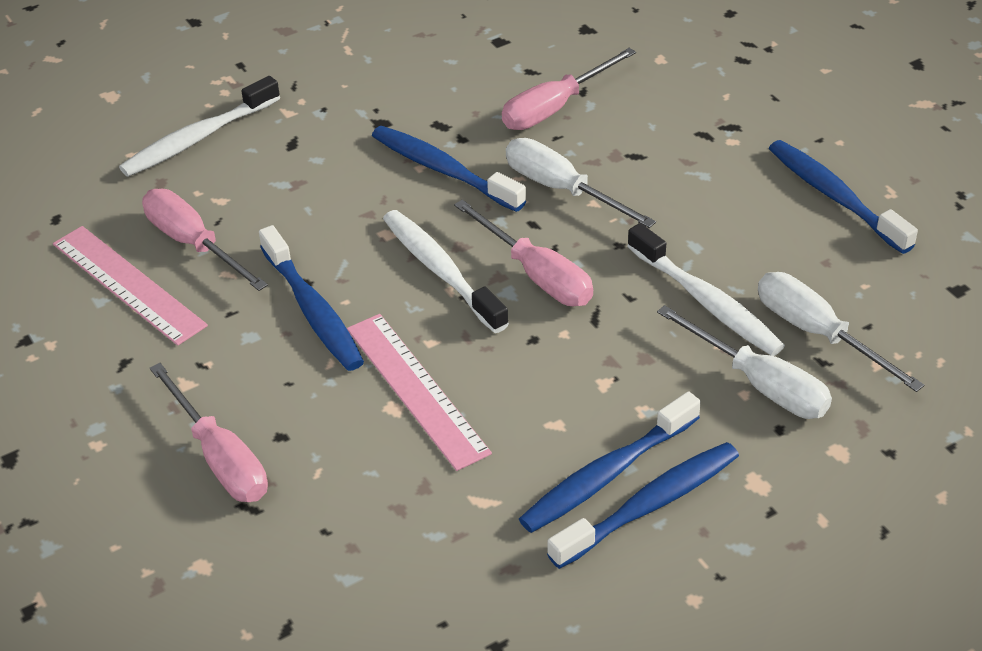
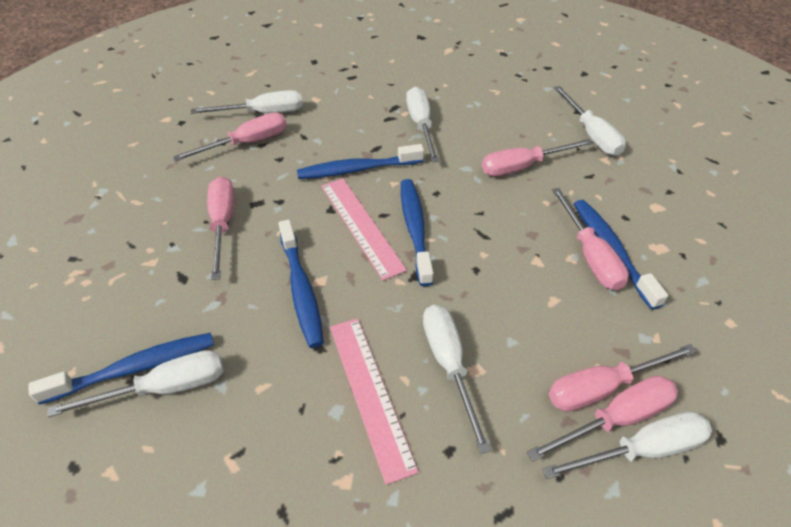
pink screwdriver: 4 -> 6
white screwdriver: 3 -> 6
white toothbrush: 3 -> 0

